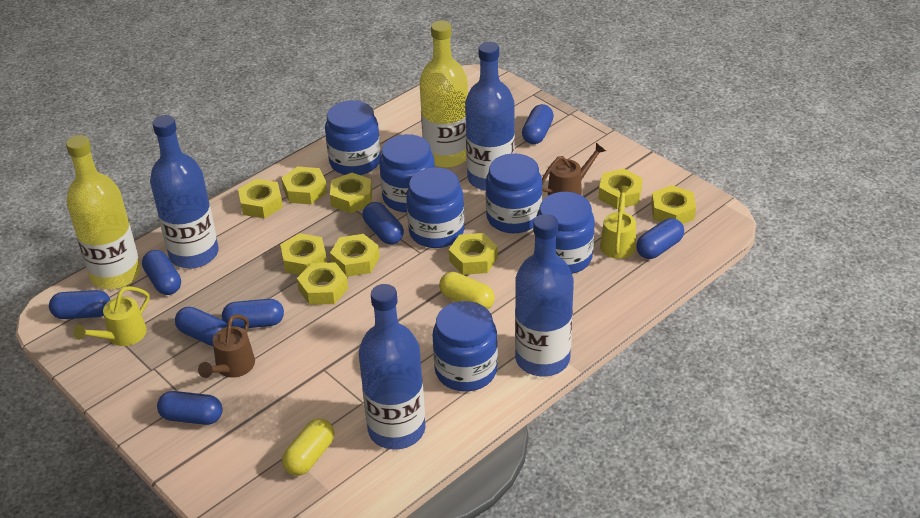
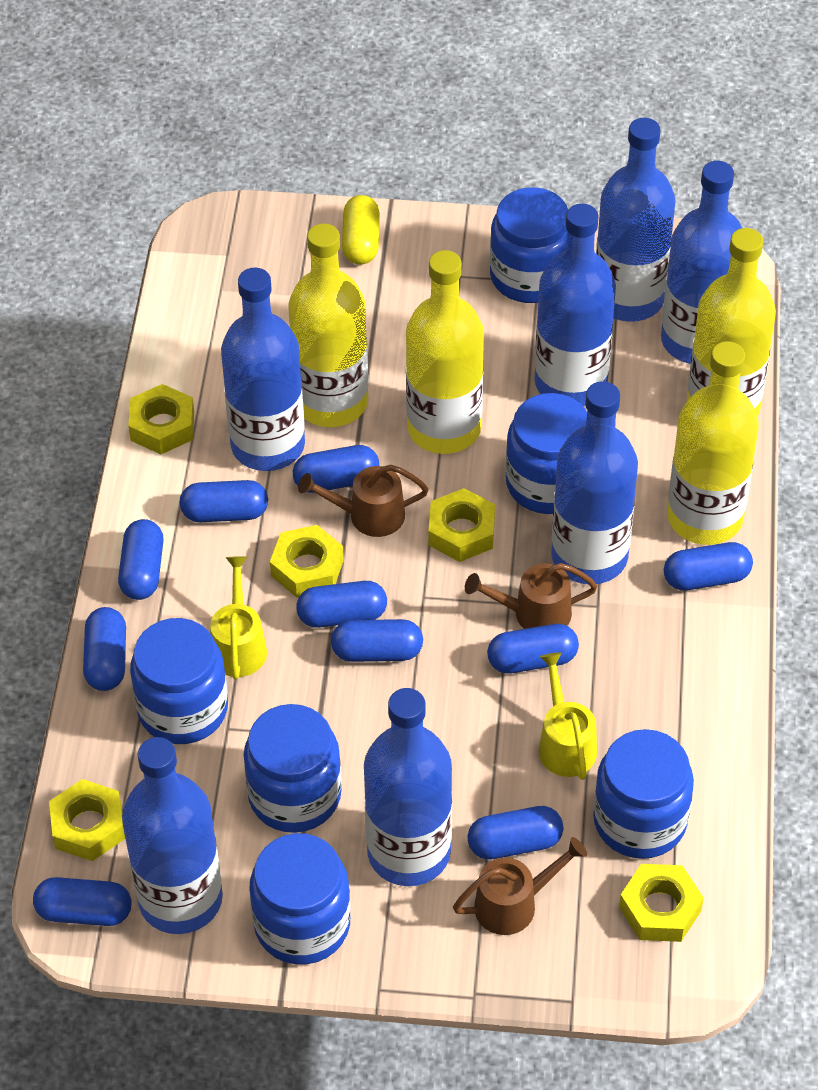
blue bottle: 4 -> 7
blue capsule: 8 -> 10
brown watering can: 2 -> 3
yellow bottle: 2 -> 4
yellow capsule: 2 -> 1
yellow nut: 9 -> 5

